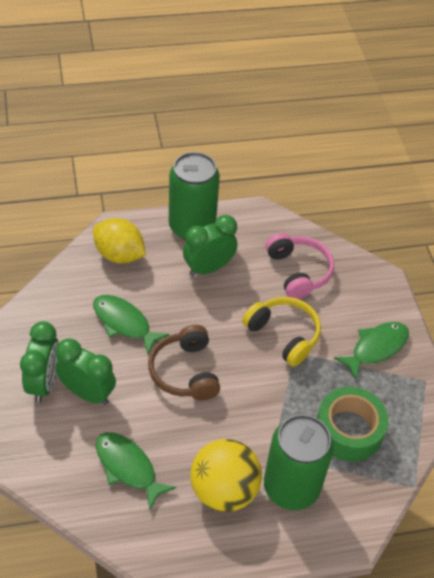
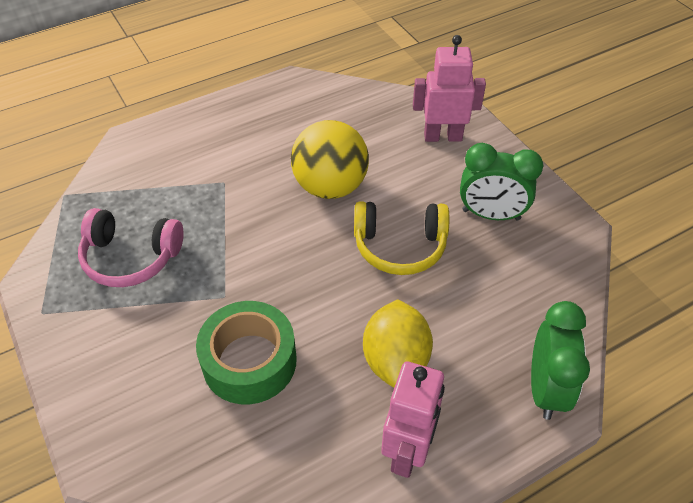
brown headphones: 1 -> 0
green can: 2 -> 0
green clock: 3 -> 2
green fish: 3 -> 0
pink robot: 0 -> 2

